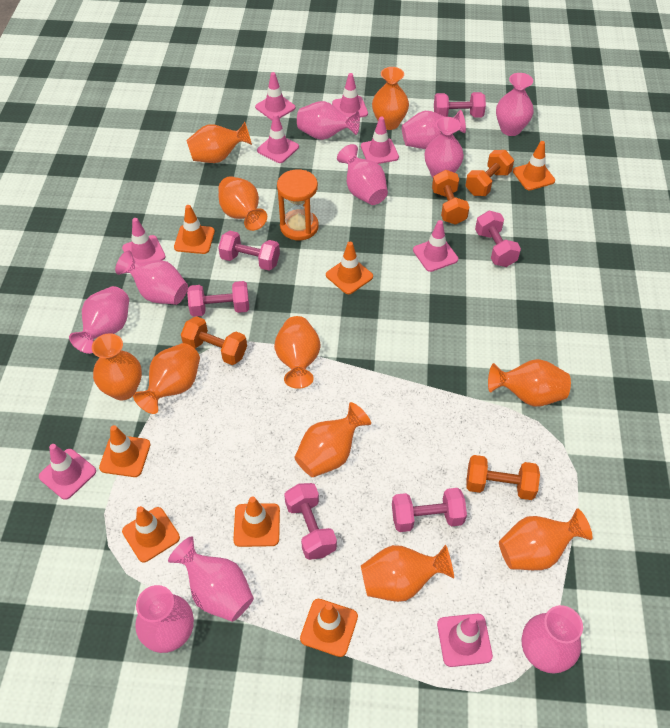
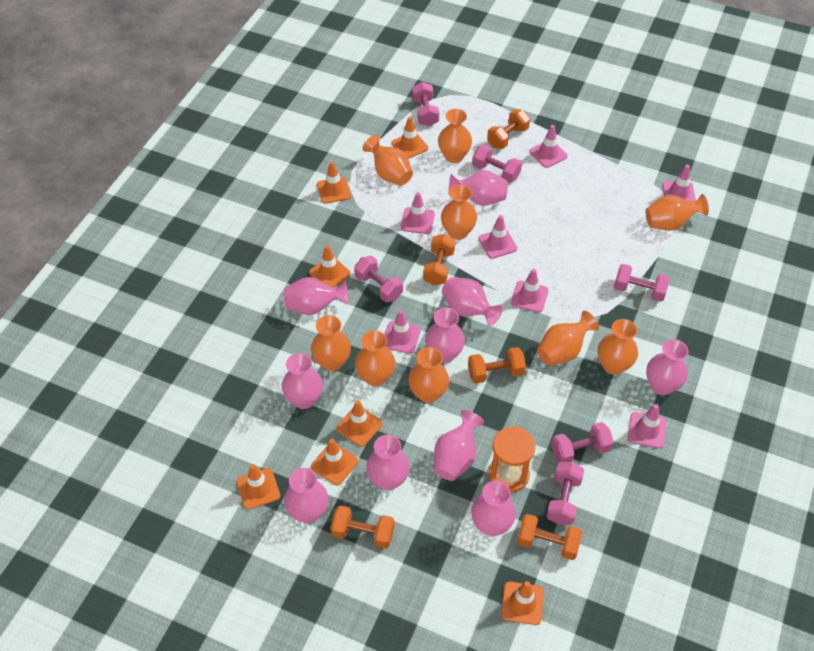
orange dumbbell: 4 -> 5
orange vase: 10 -> 9
pink traffic cone: 8 -> 7

